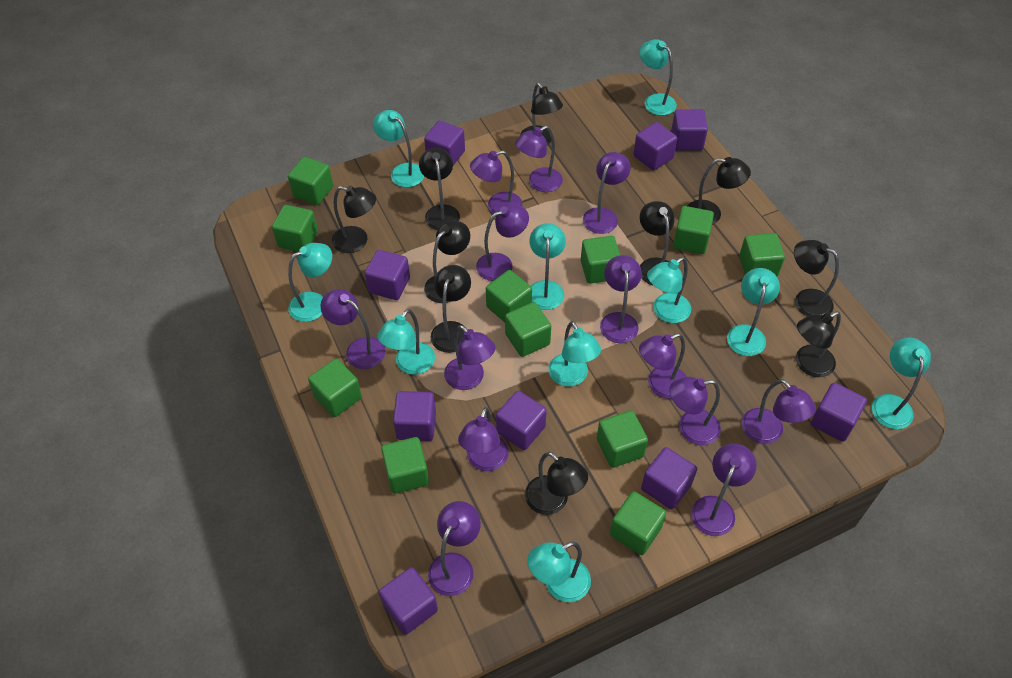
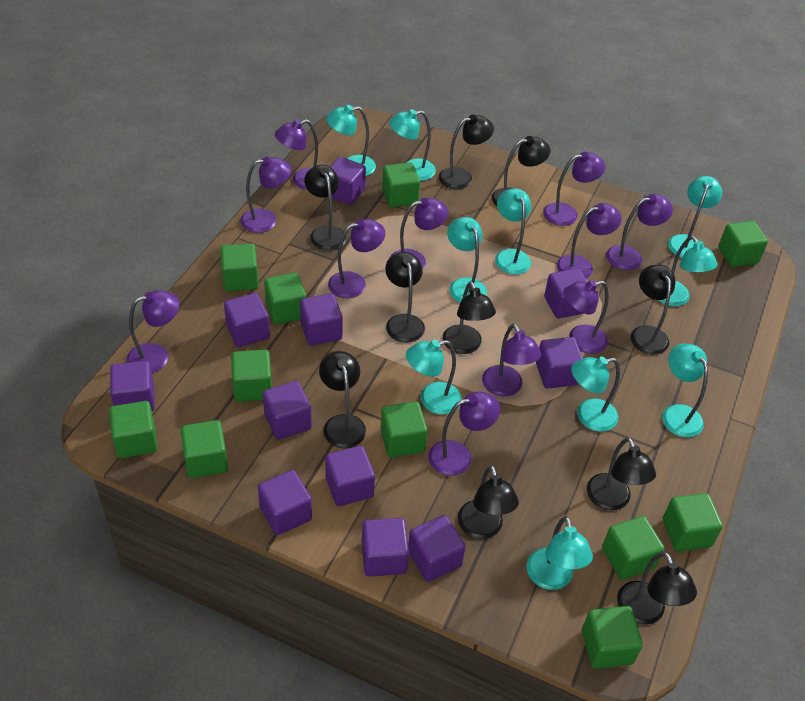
purple cube: 9 -> 11
purple lamp: 13 -> 11

